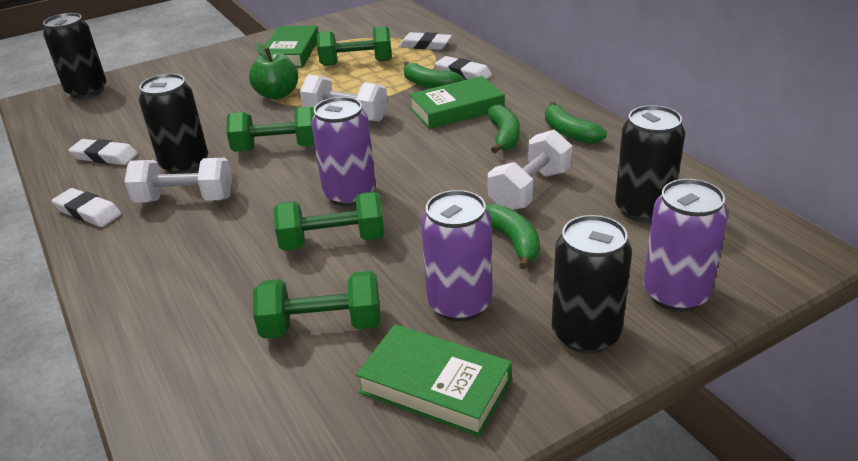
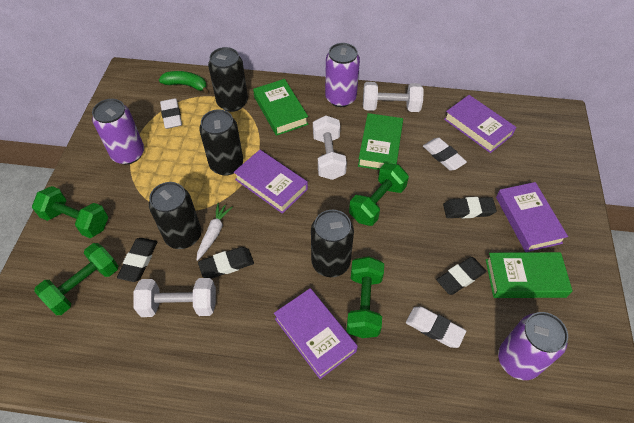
black eraser: 0 -> 4
green apple: 1 -> 0
green banana: 4 -> 1
purple book: 0 -> 4
white carrot: 0 -> 1
white eraser: 4 -> 3

